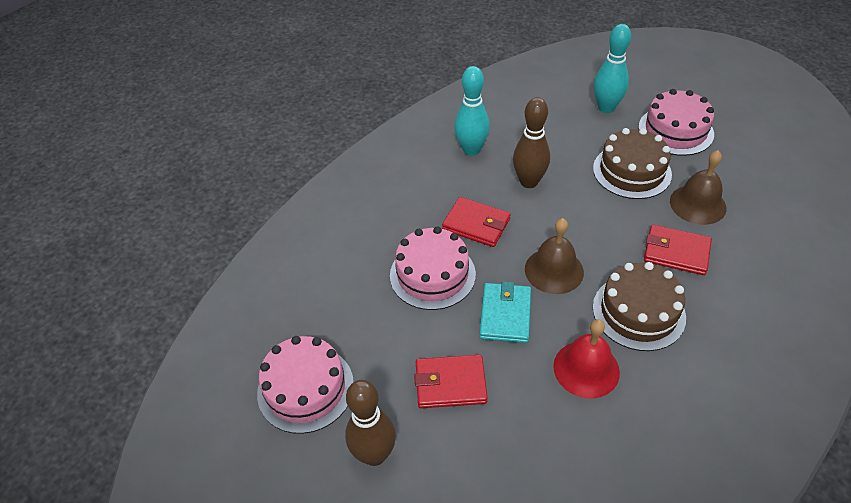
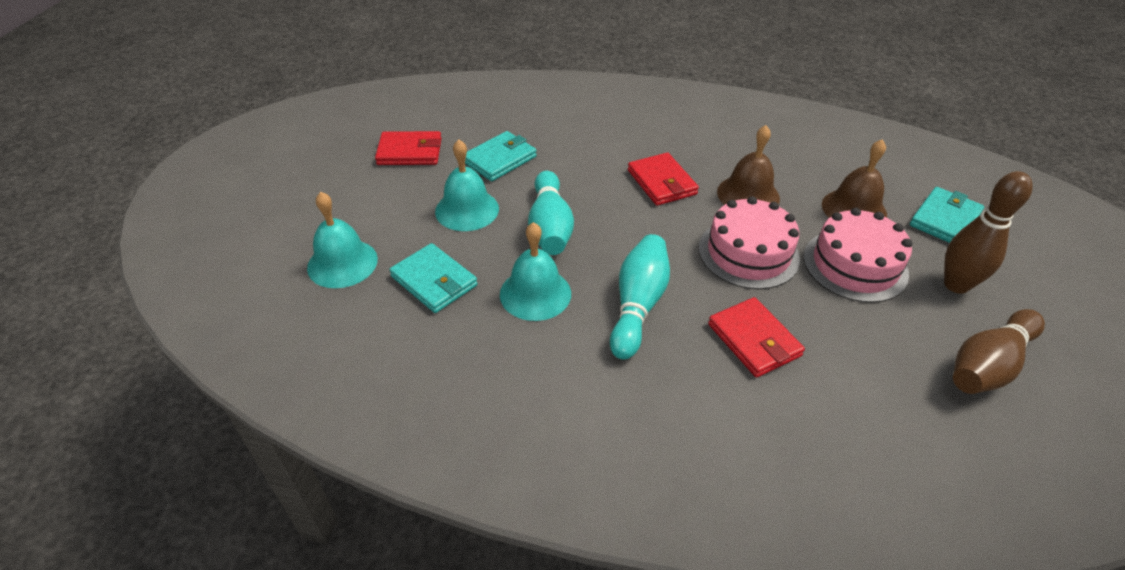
brown cake: 2 -> 0
pink cake: 3 -> 2
red bell: 1 -> 0
turquoise bell: 0 -> 3
turquoise wallet: 1 -> 3

